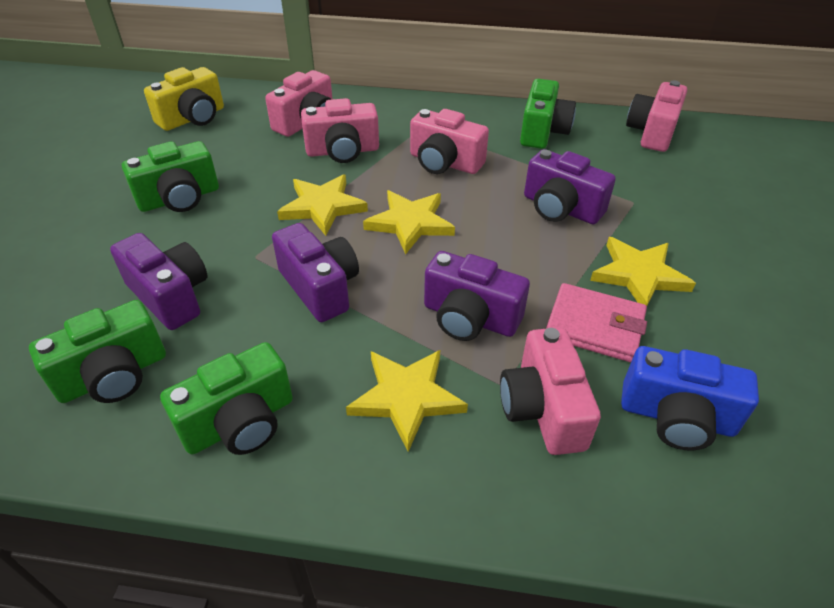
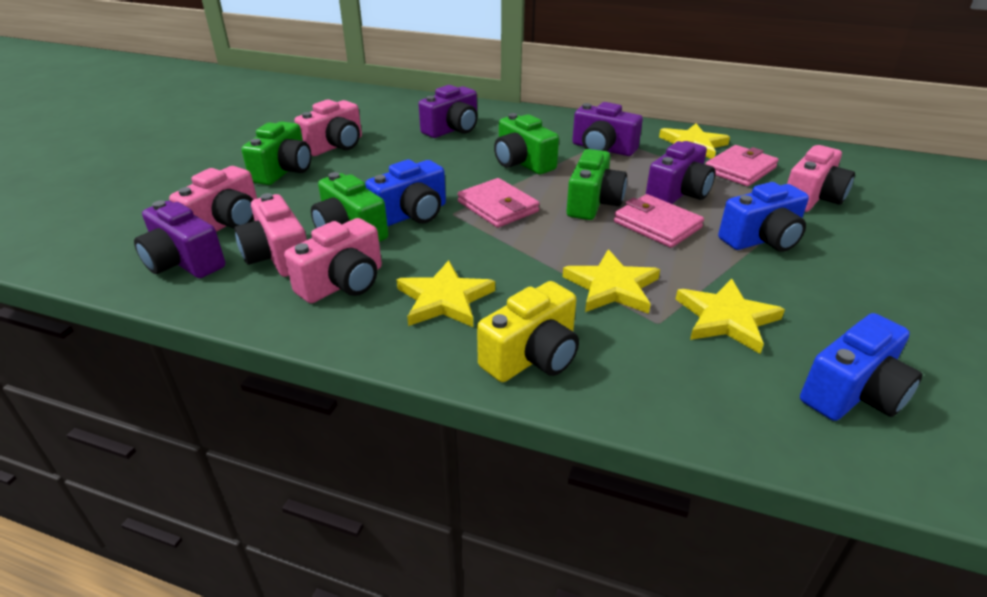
blue camera: 1 -> 3
pink wallet: 1 -> 3

